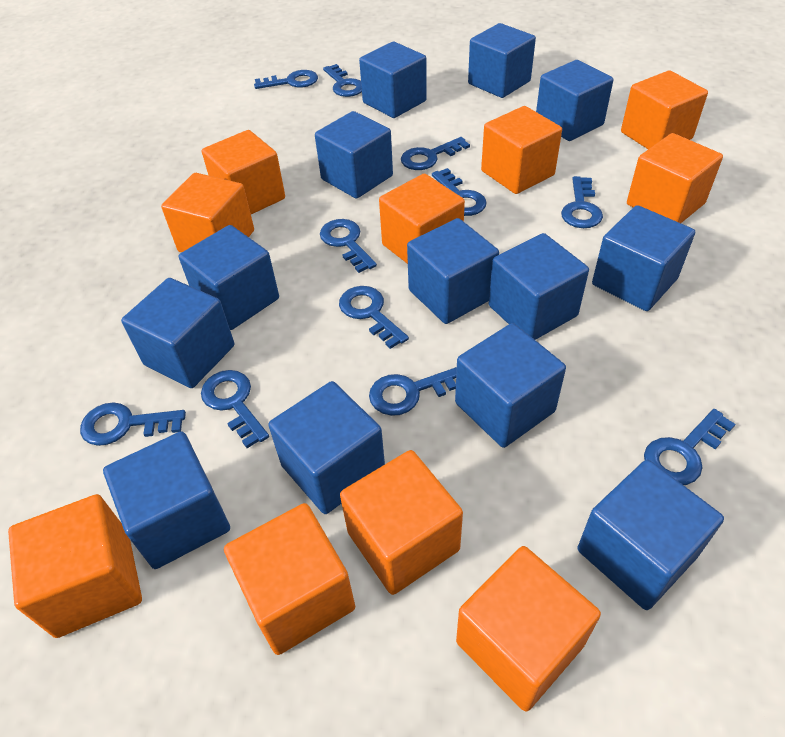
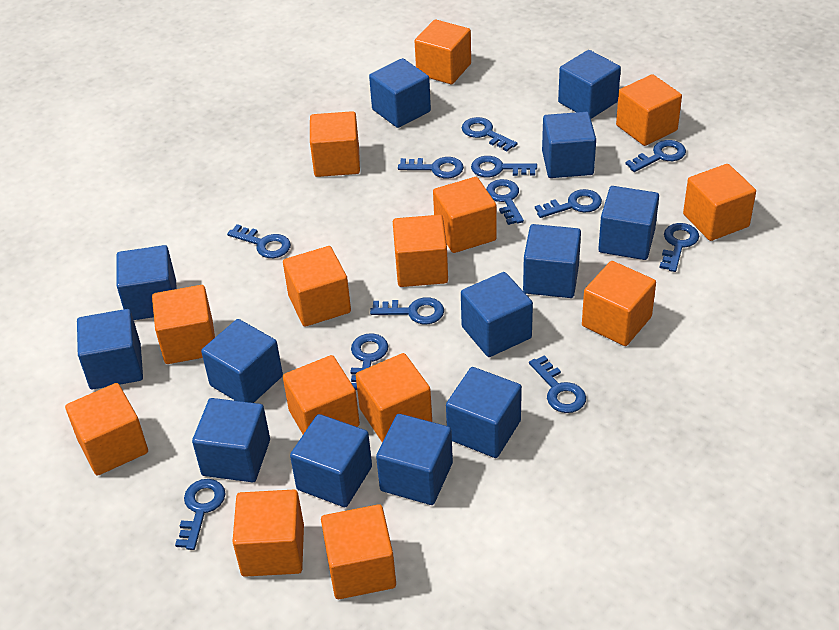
blue key: 11 -> 12
orange cube: 10 -> 14

